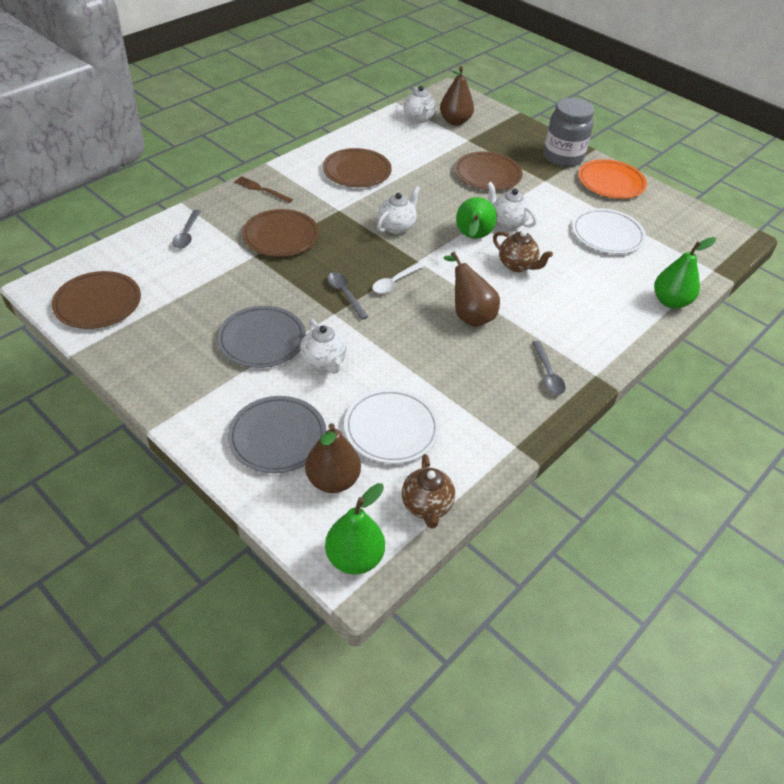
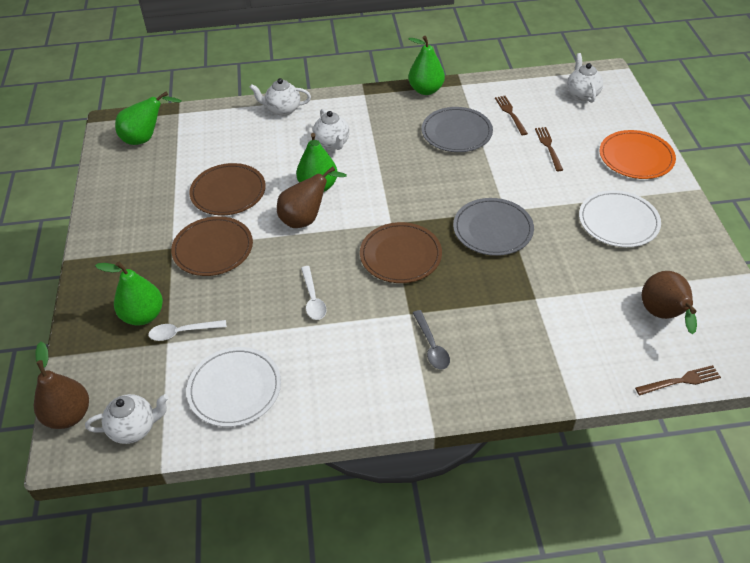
brown fork: 1 -> 3
brown plate: 4 -> 3
brown teapot: 2 -> 0
green pear: 3 -> 4
grey jar: 1 -> 0
grey spoon: 3 -> 1
white spoon: 1 -> 2

